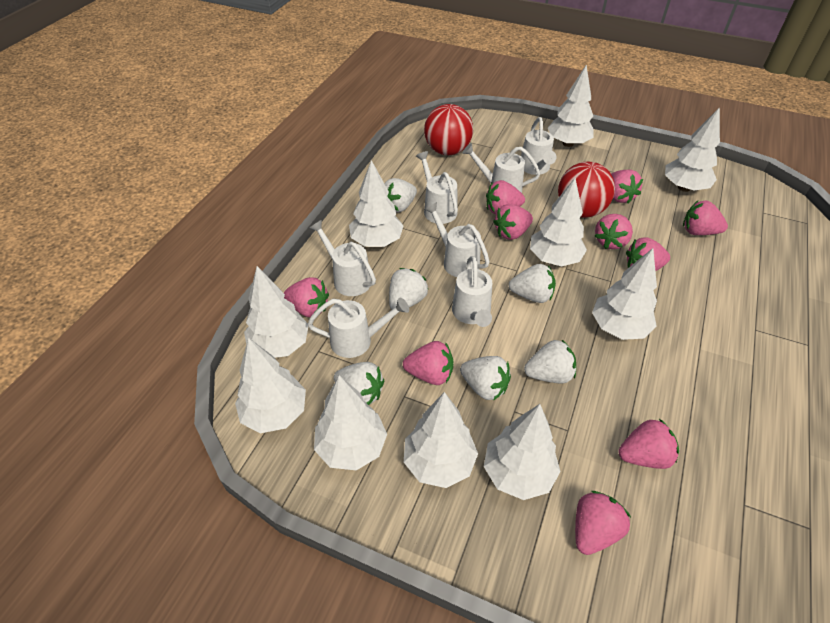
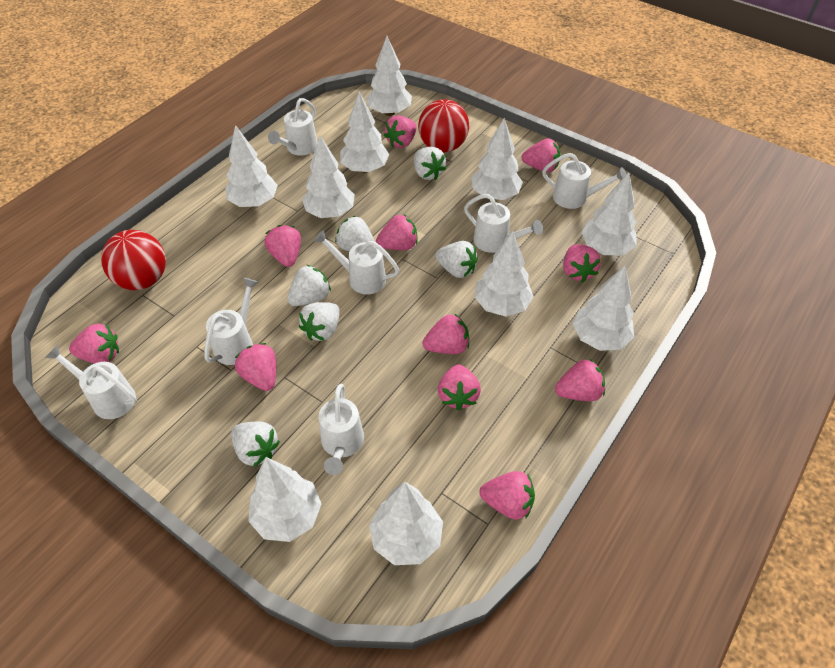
pink strawberry: 10 -> 11

